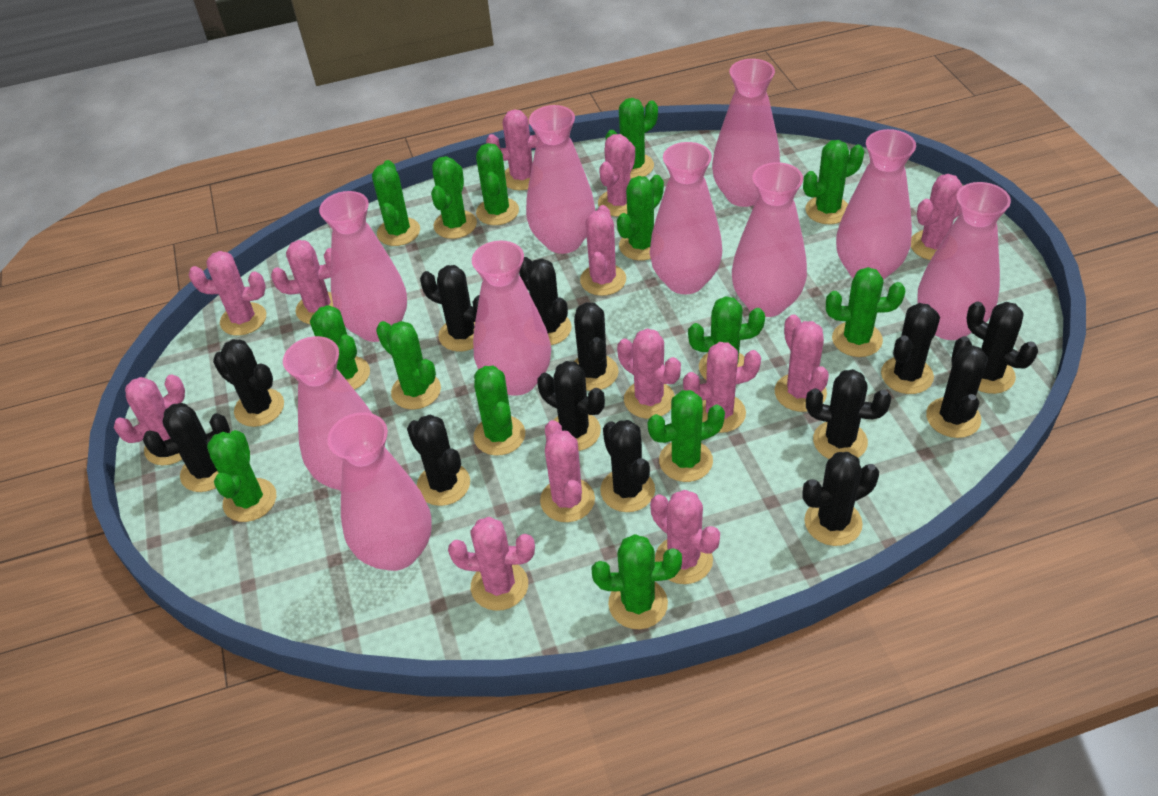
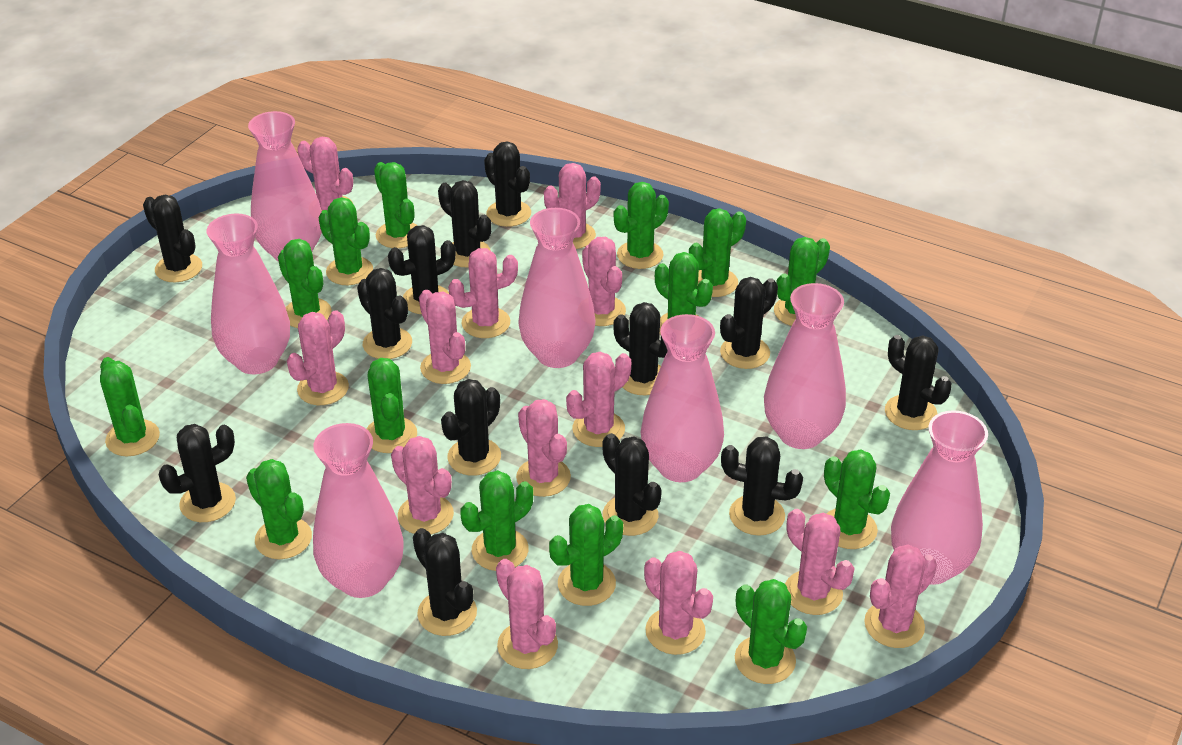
pink vase: 10 -> 7

